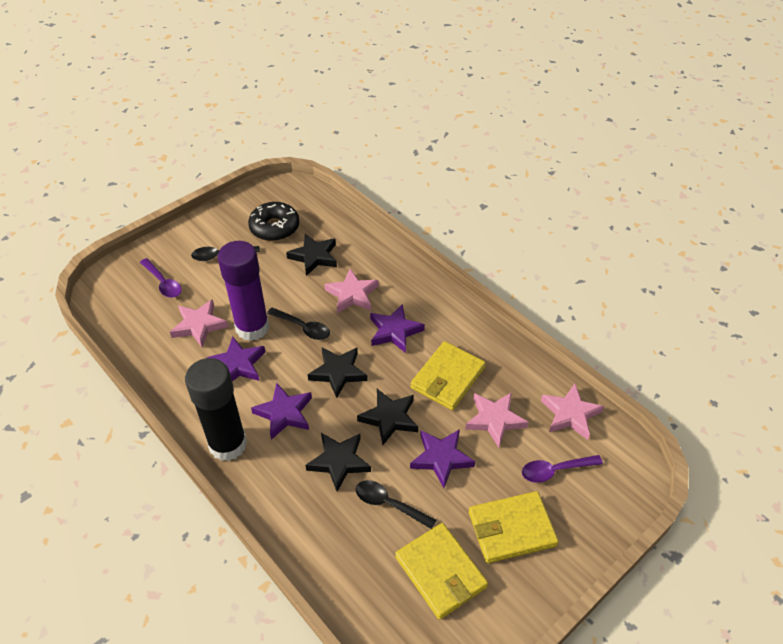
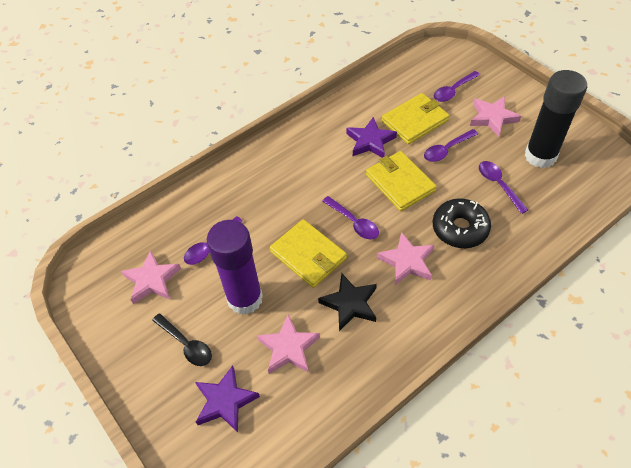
black spoon: 3 -> 1
black star: 4 -> 1
purple spoon: 2 -> 5
purple star: 4 -> 2

